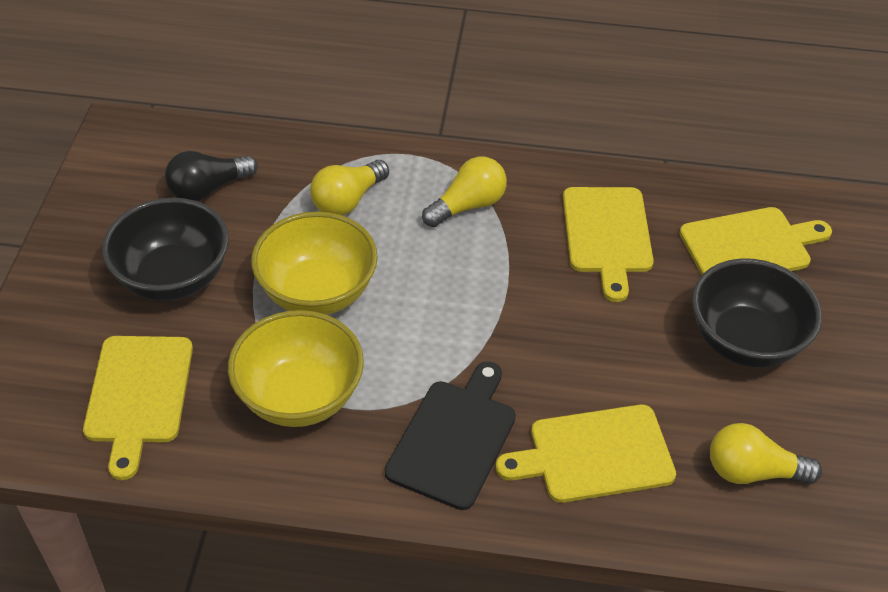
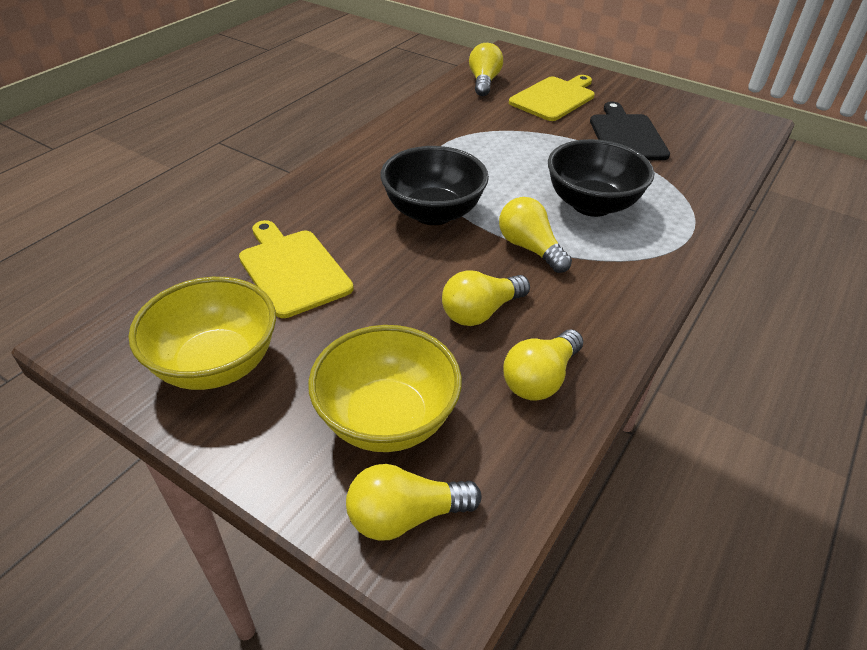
black light bulb: 1 -> 0
yellow cutting board: 4 -> 2
yellow light bulb: 3 -> 5

